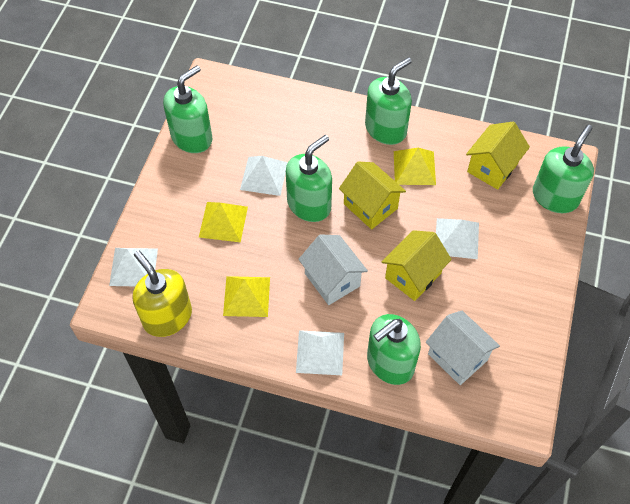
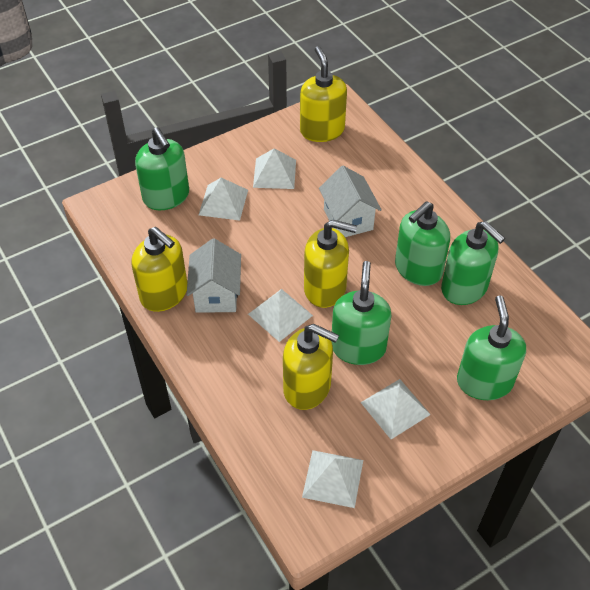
white pyramid: 4 -> 5
yellow house: 3 -> 0
yellow pyramid: 3 -> 0
yellow soap dispenser: 1 -> 4

